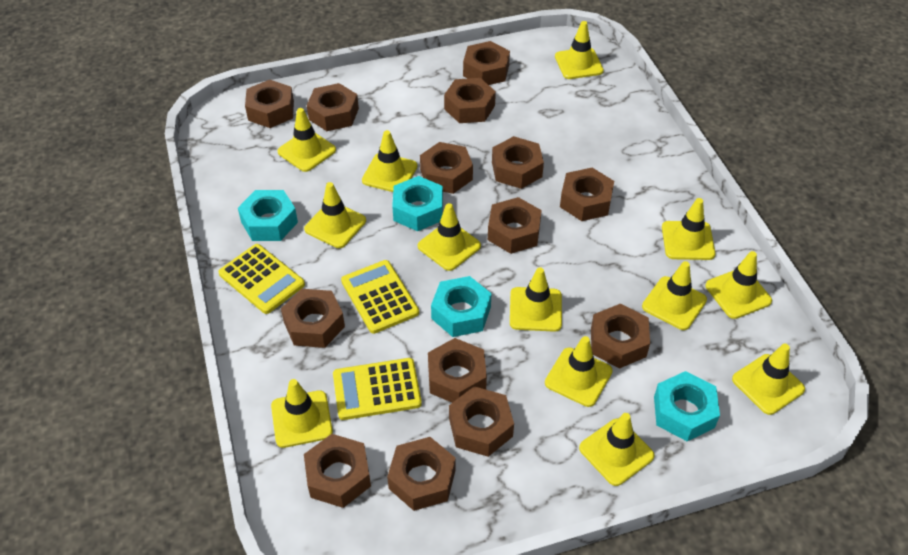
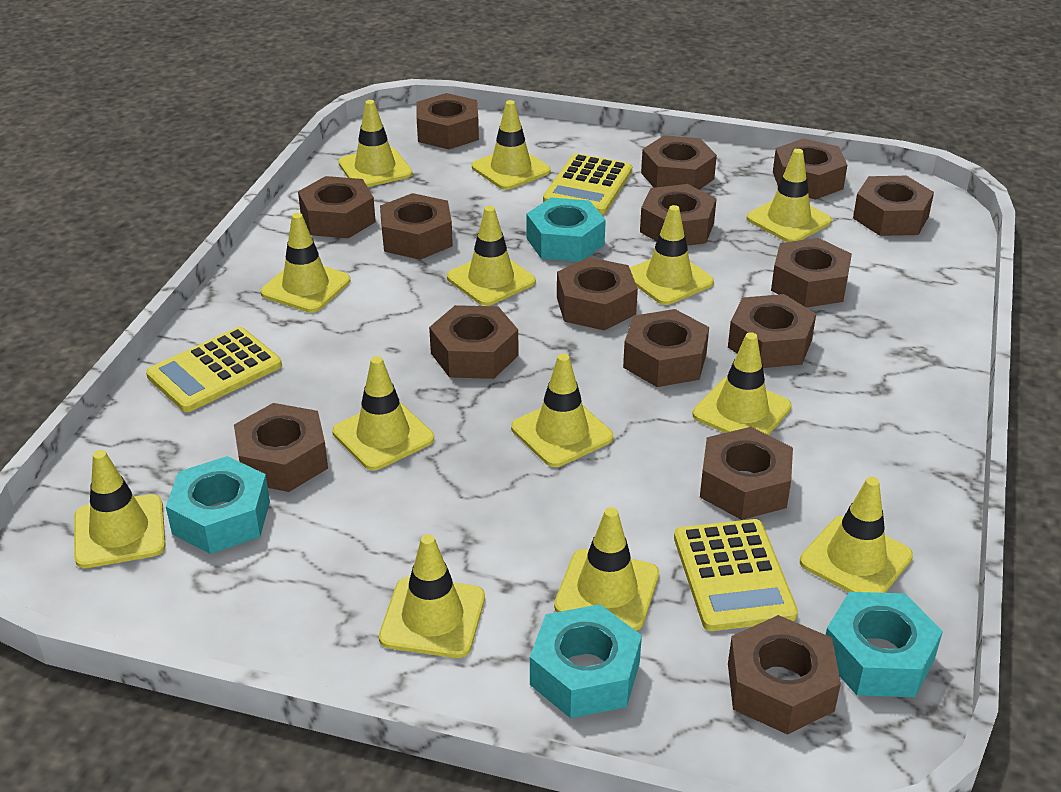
brown nut: 14 -> 15

